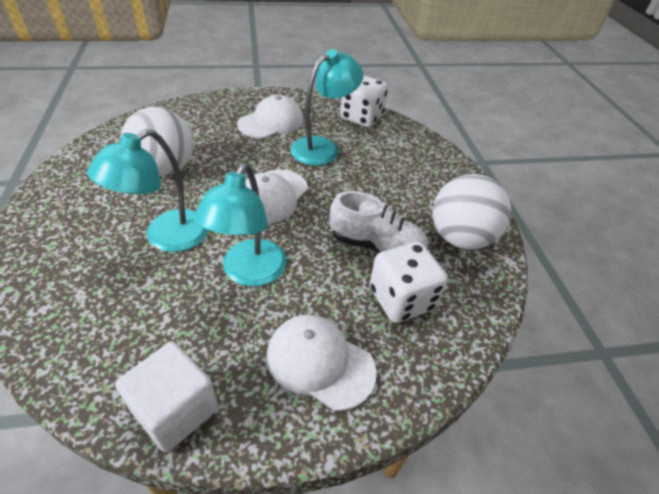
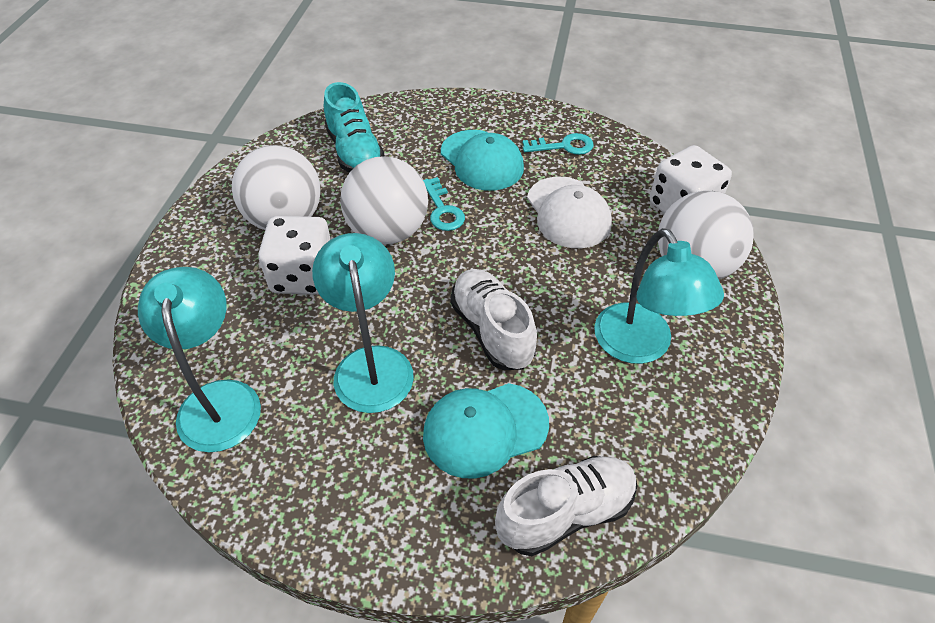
turquoise cap: 0 -> 2
turquoise key: 0 -> 2
turquoise shoe: 0 -> 1
white ball: 2 -> 3
white cap: 3 -> 1
white cube: 1 -> 0
white shoe: 1 -> 2

